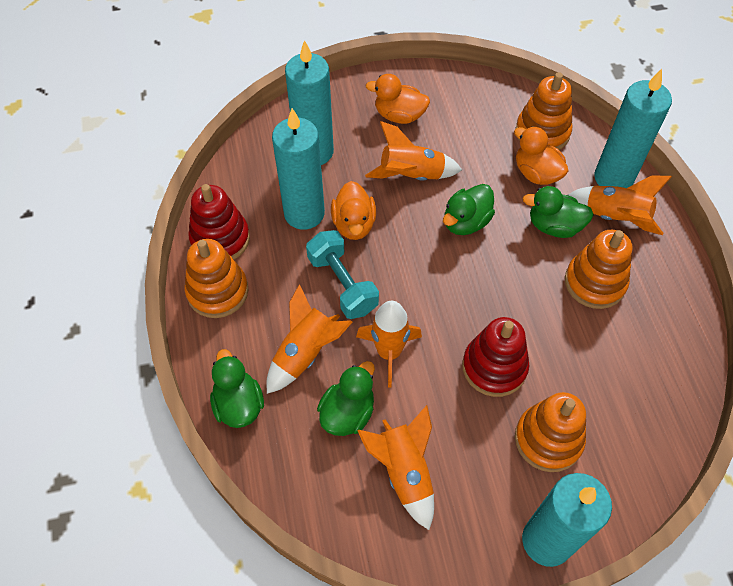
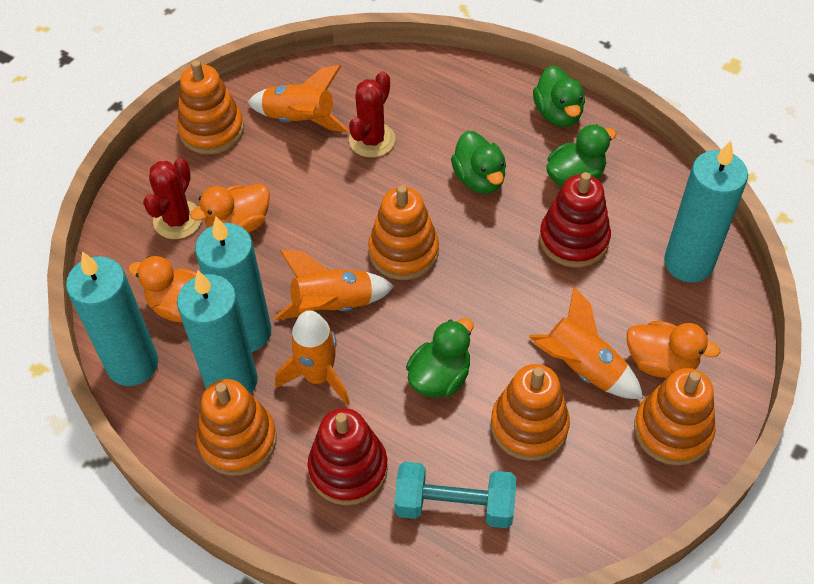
orange rocket: 5 -> 4
orange stacking toy: 4 -> 5
red cactus: 0 -> 2

